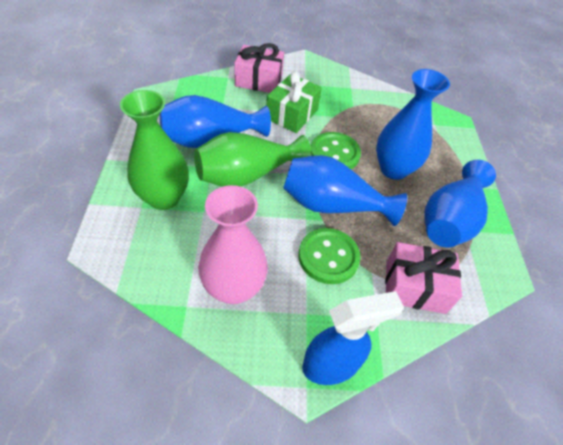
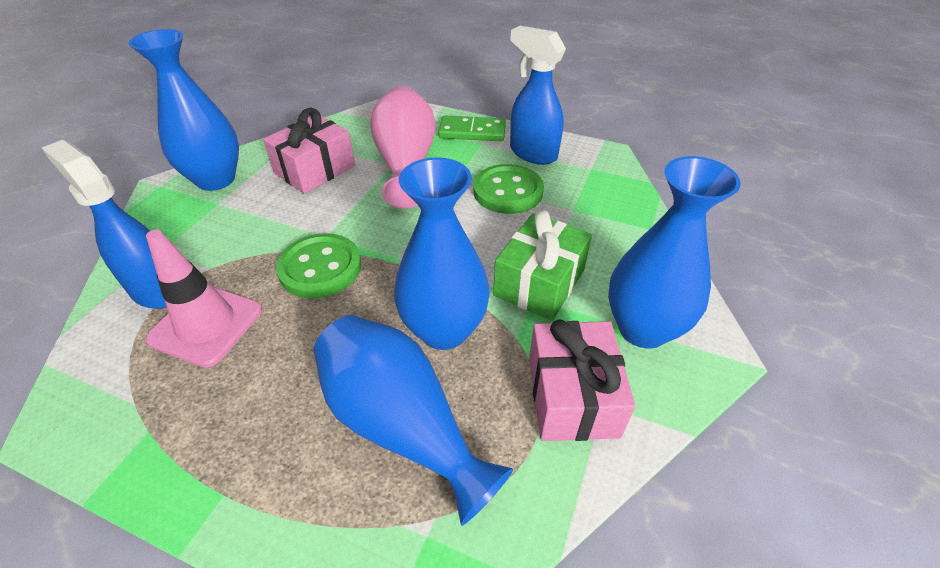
blue spray bottle: 1 -> 2
green domino: 0 -> 1
green vase: 2 -> 0
pink traffic cone: 0 -> 1

